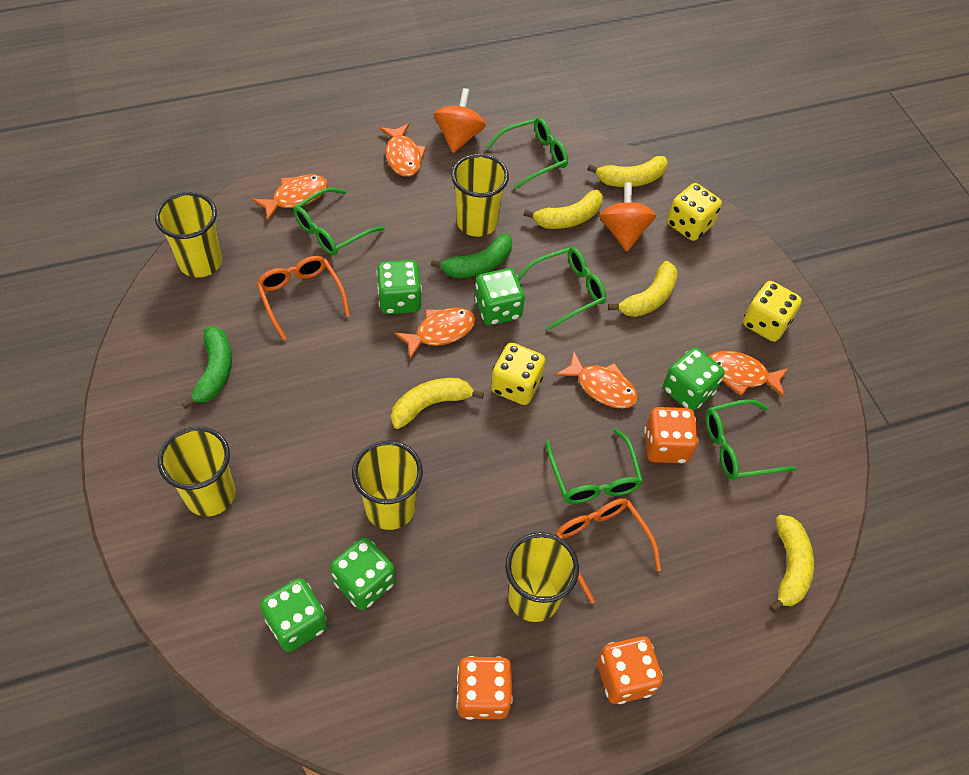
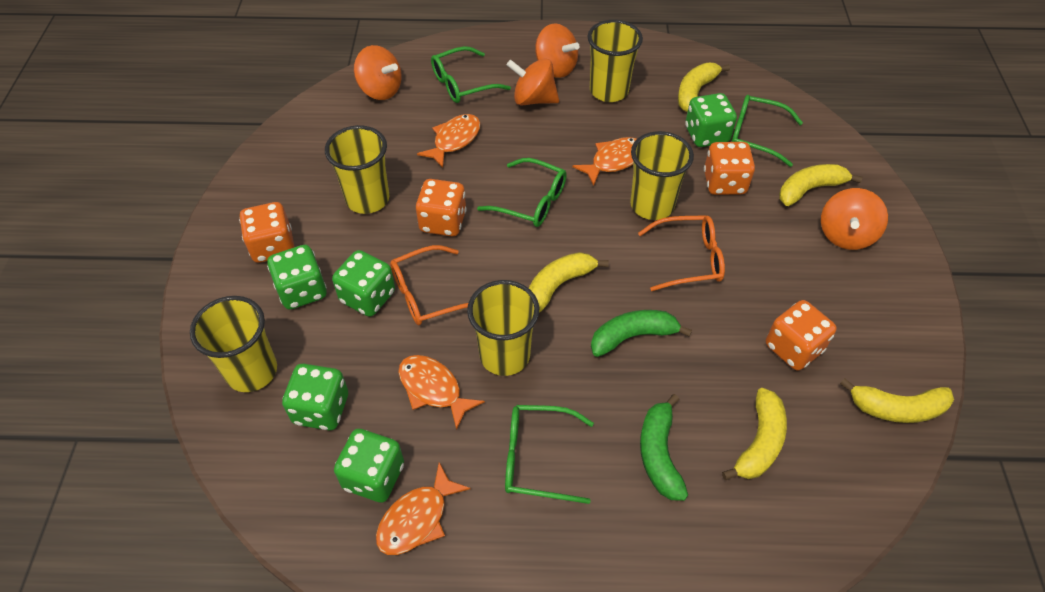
green glasses: 5 -> 4
orange dice: 3 -> 4
orange fish: 5 -> 4
orange spinning top: 2 -> 4
yellow dice: 3 -> 0

